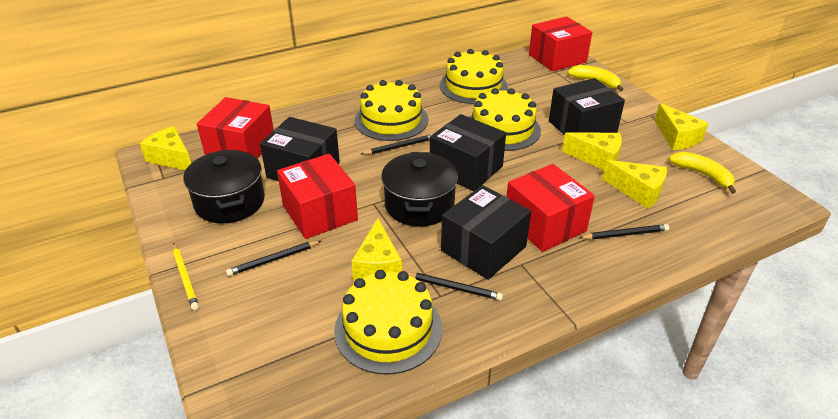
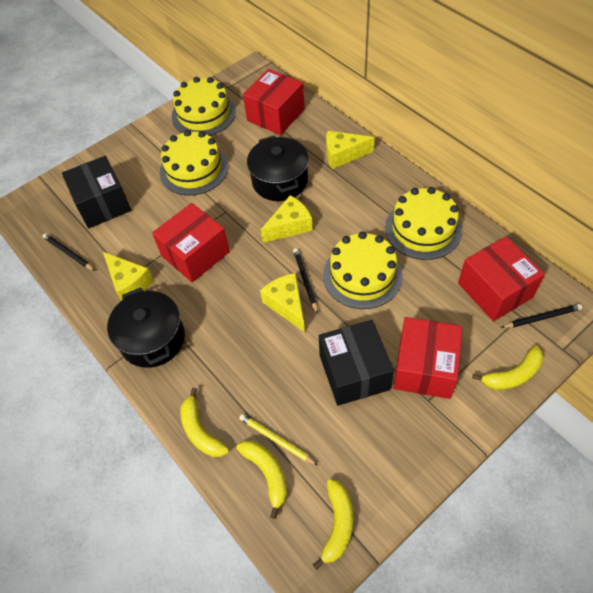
black box: 4 -> 2
black pencil: 4 -> 3
yellow banana: 2 -> 4
yellow cheese: 5 -> 4

